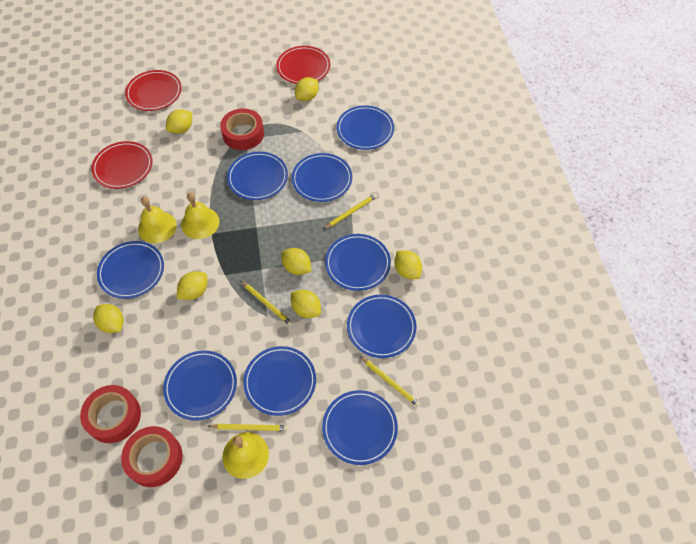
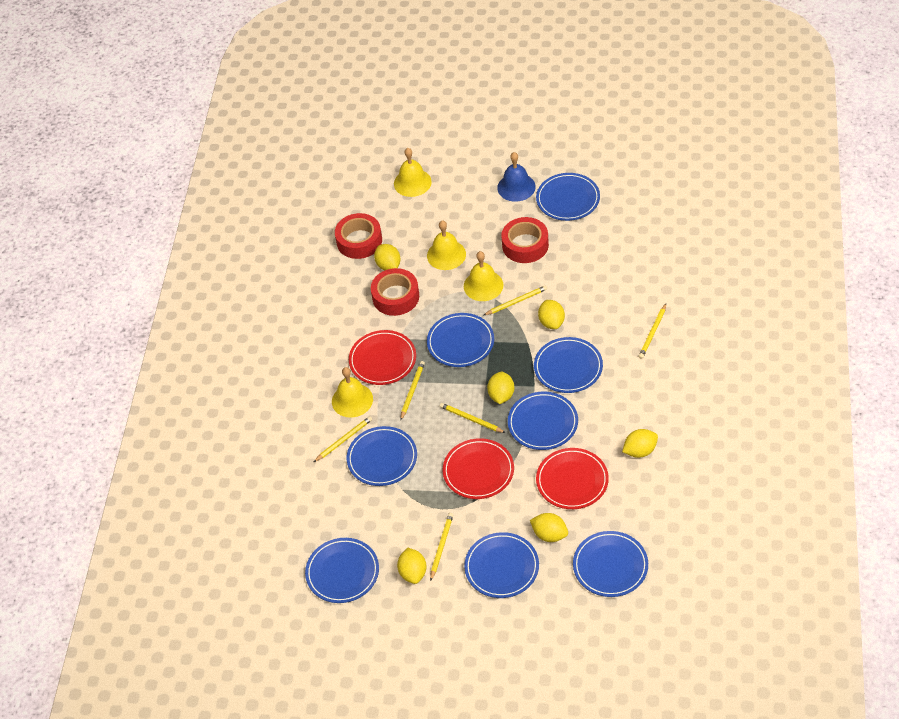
blue bell: 0 -> 1
blue plate: 9 -> 8
yellow bell: 3 -> 4
yellow lemon: 7 -> 6
yellow pencil: 4 -> 6

